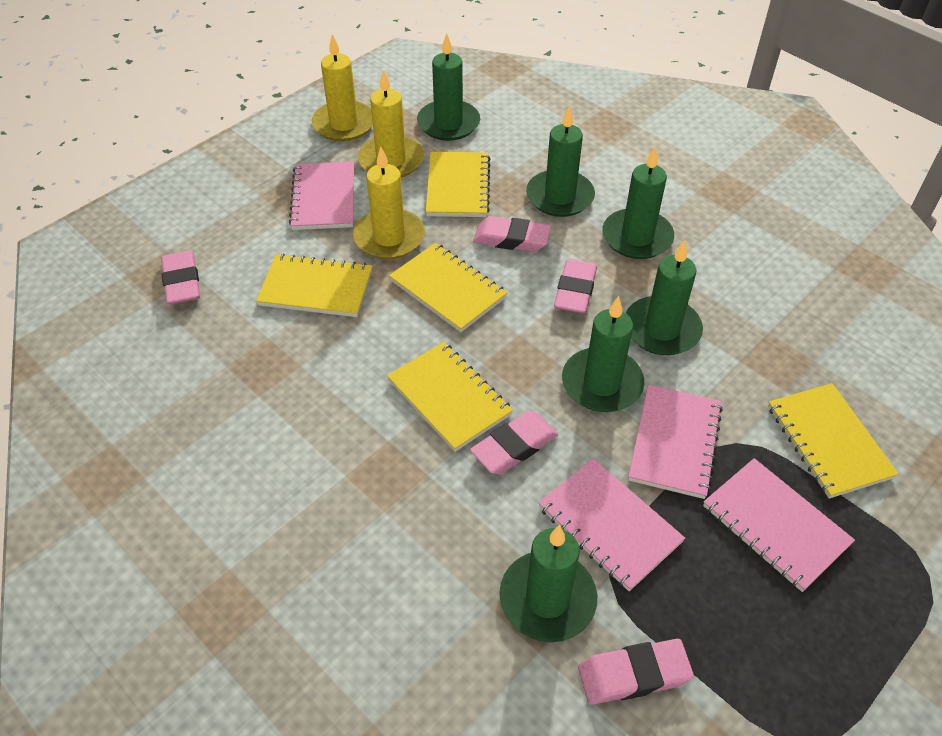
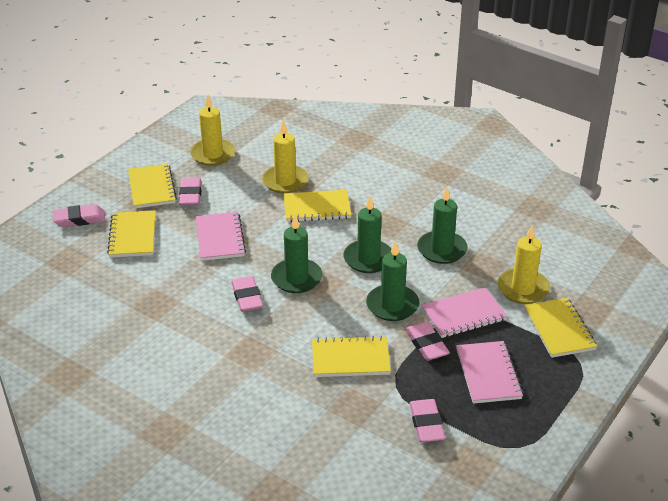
green candle: 6 -> 4
pink notebook: 4 -> 3

